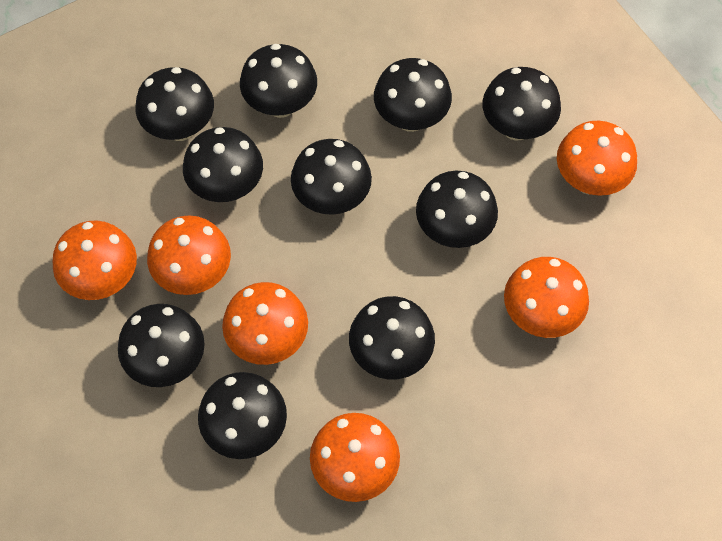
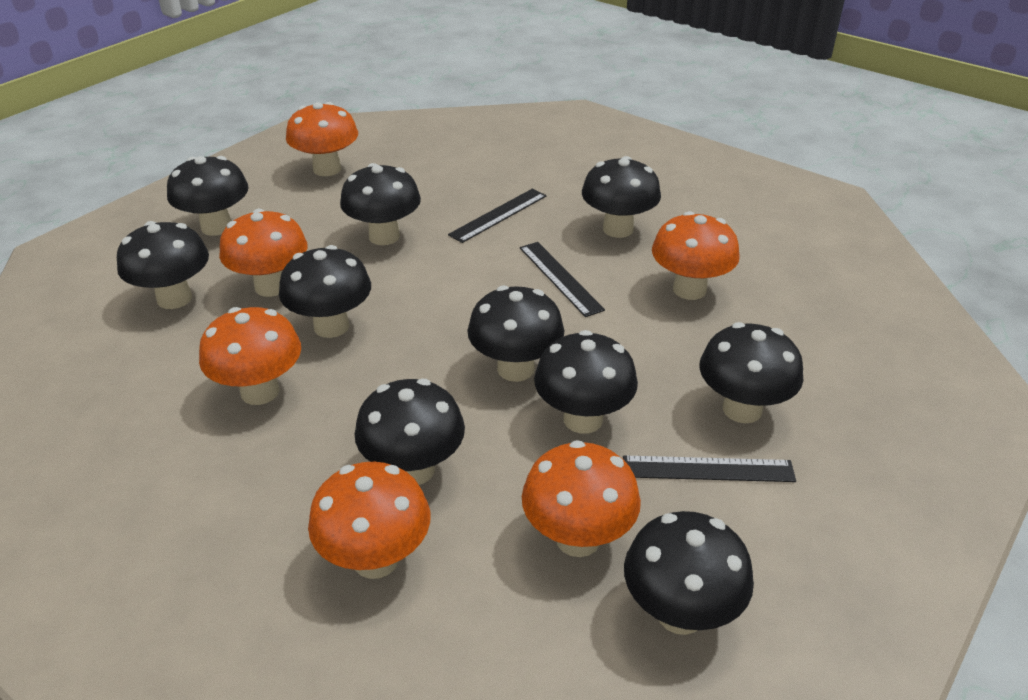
black ruler: 0 -> 3

